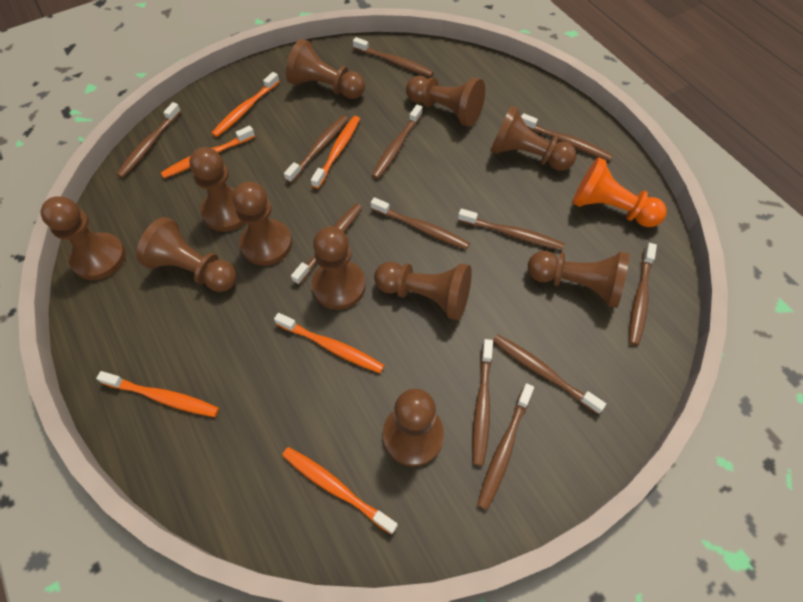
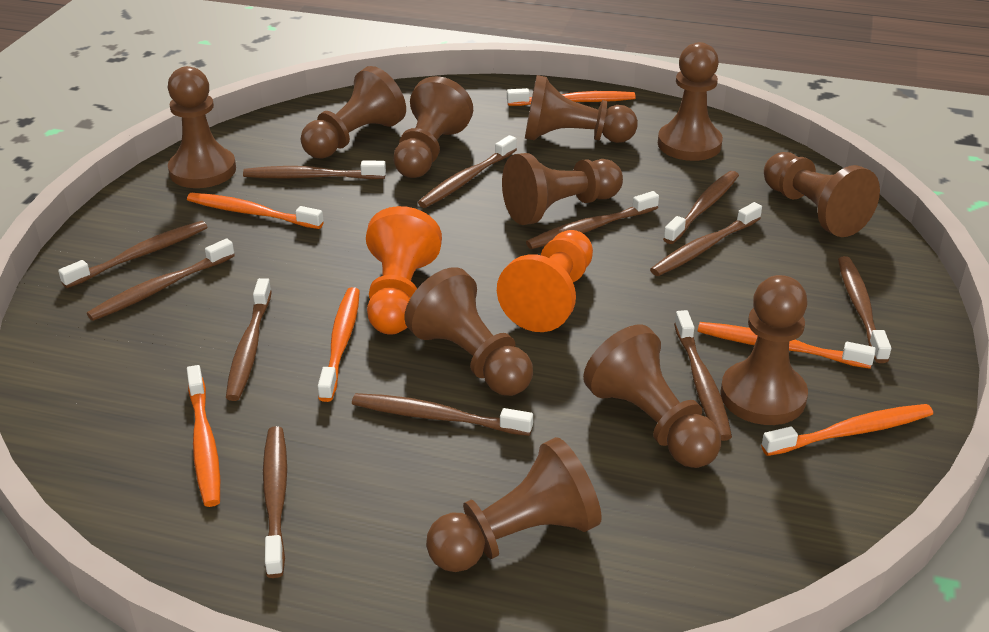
orange pawn: 1 -> 2

